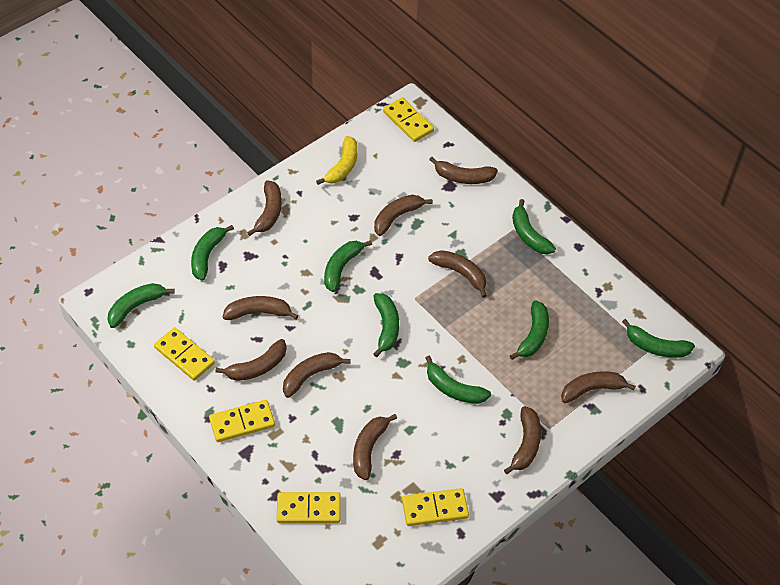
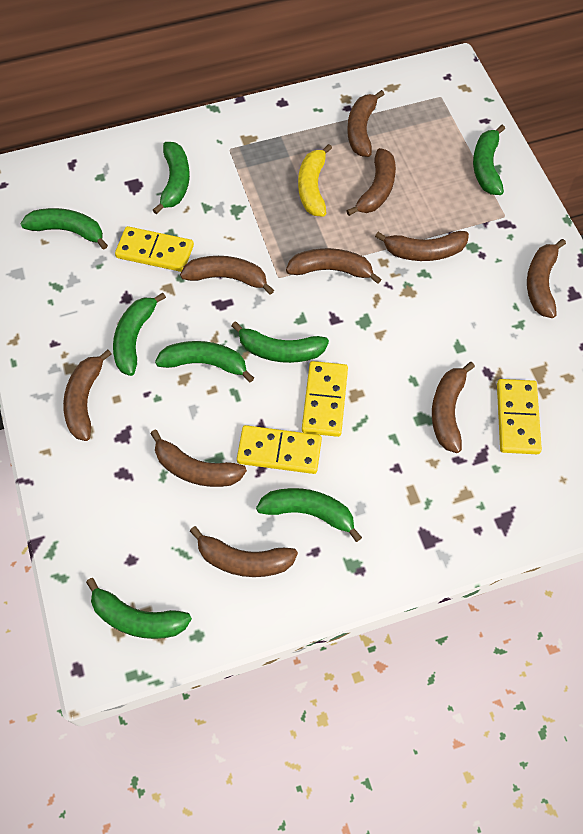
yellow domino: 5 -> 4

